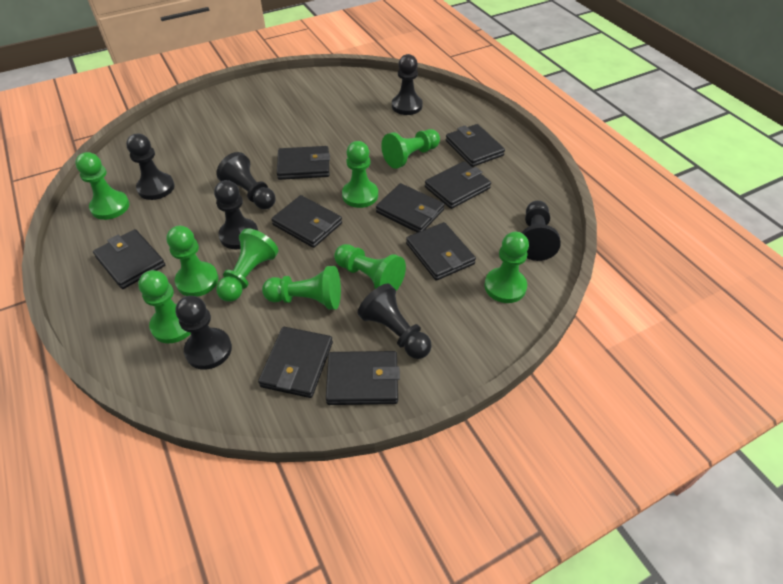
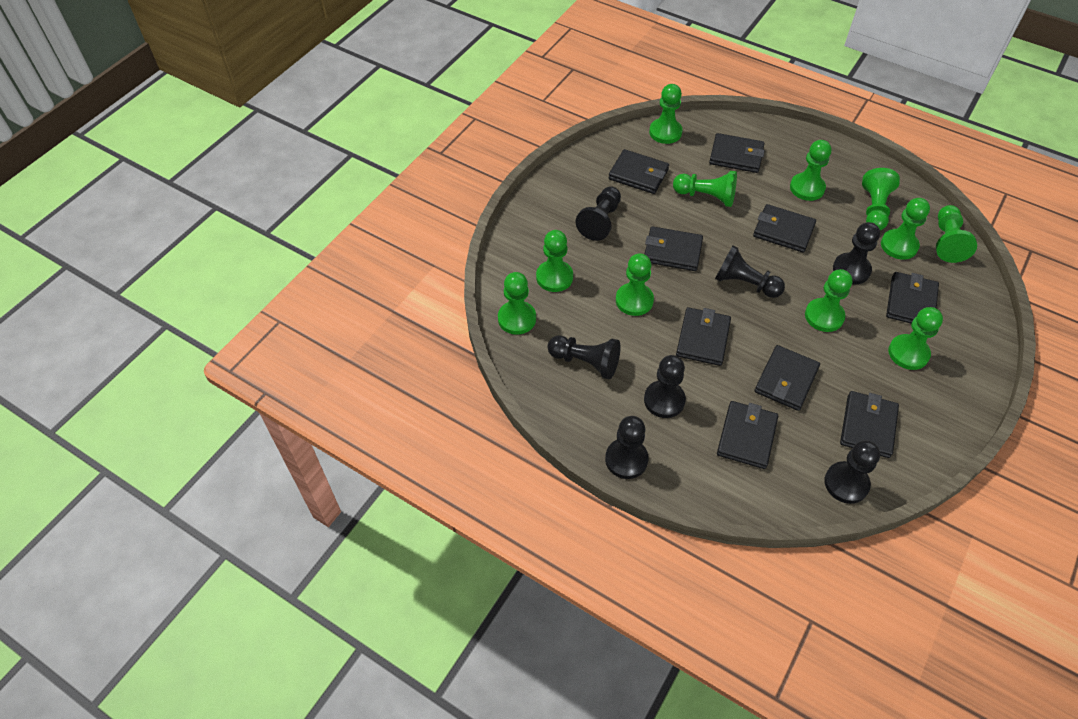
green pawn: 9 -> 11

